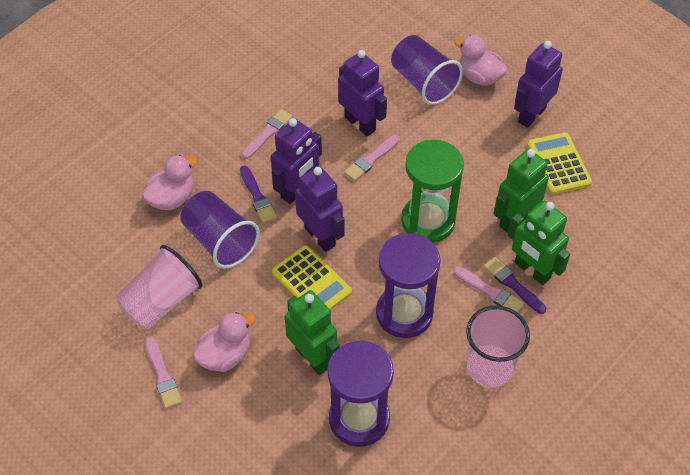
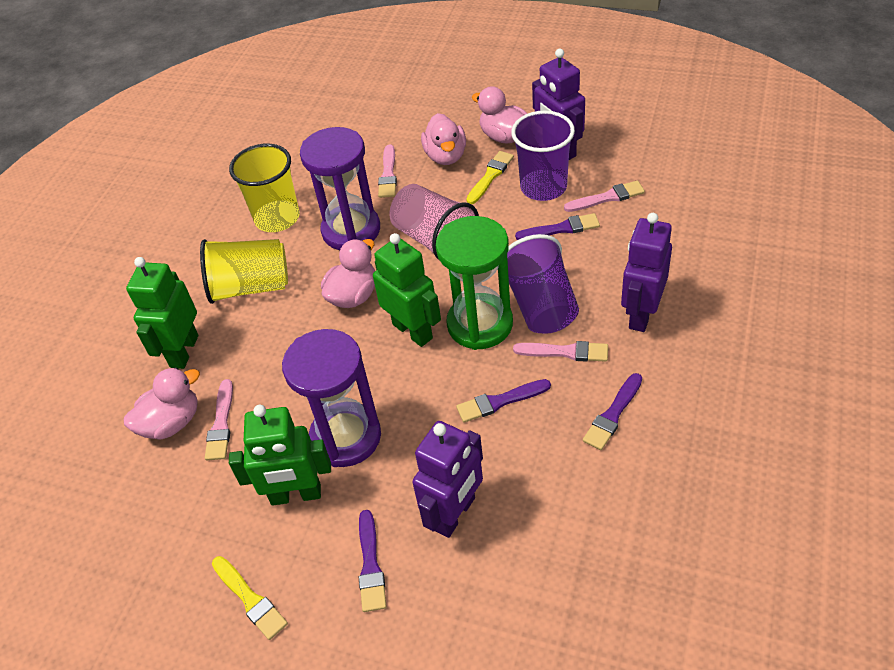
pink cup: 2 -> 1
pink duck: 3 -> 4
purple brush: 2 -> 4
purple robot: 4 -> 3
yellow brush: 0 -> 2
yellow calculator: 2 -> 0
yellow cup: 0 -> 2

